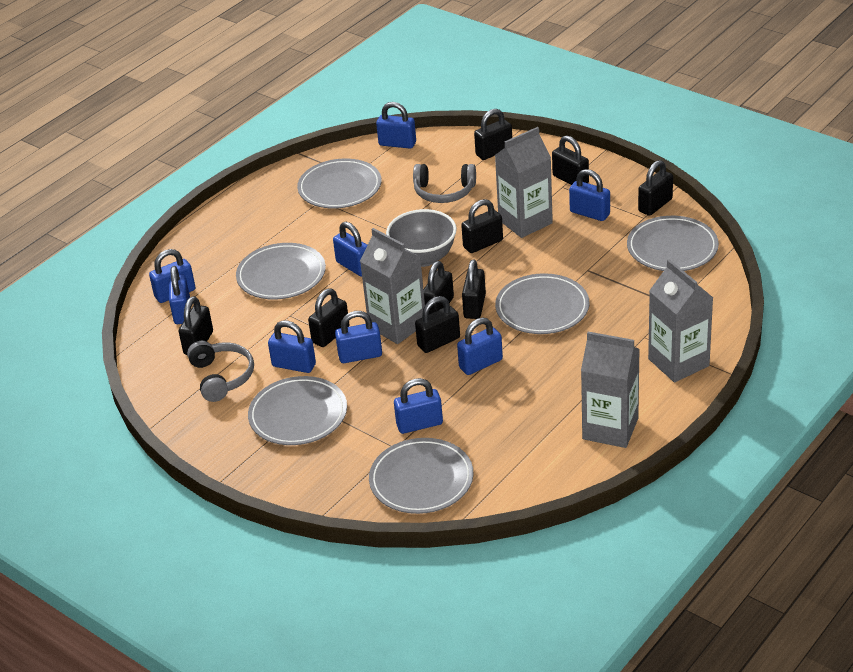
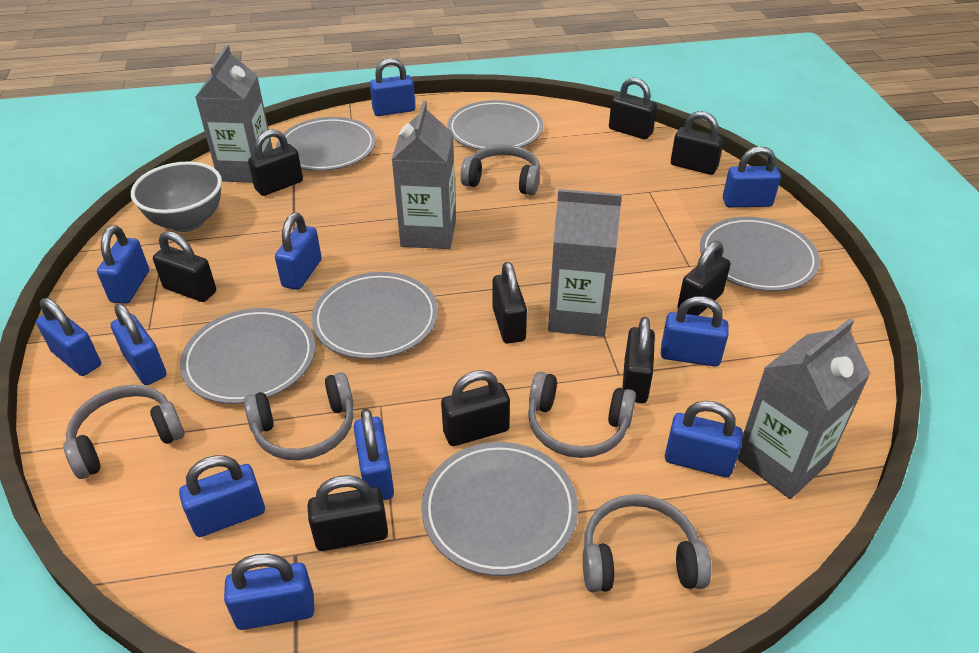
blue padlock: 9 -> 11
grey headphones: 2 -> 5

